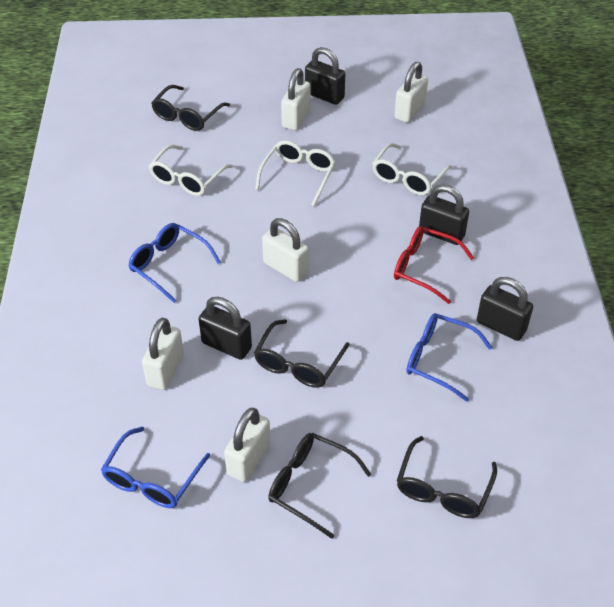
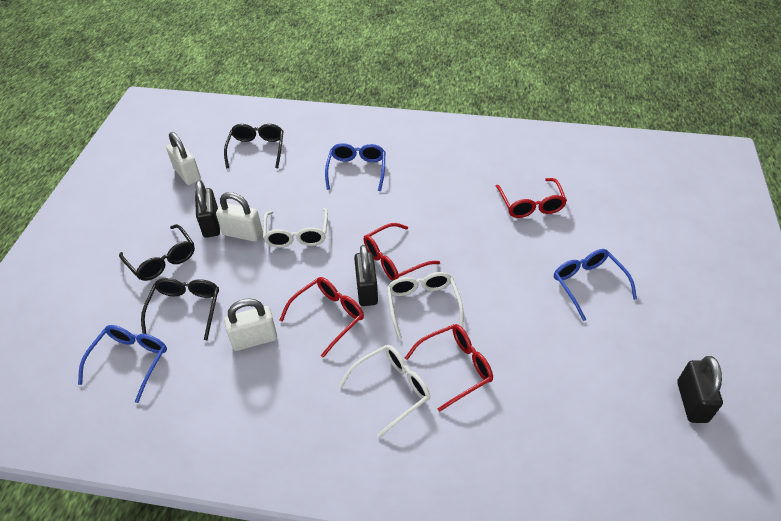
black glasses: 4 -> 3
black padlock: 4 -> 3
red glasses: 1 -> 4
white padlock: 5 -> 3

